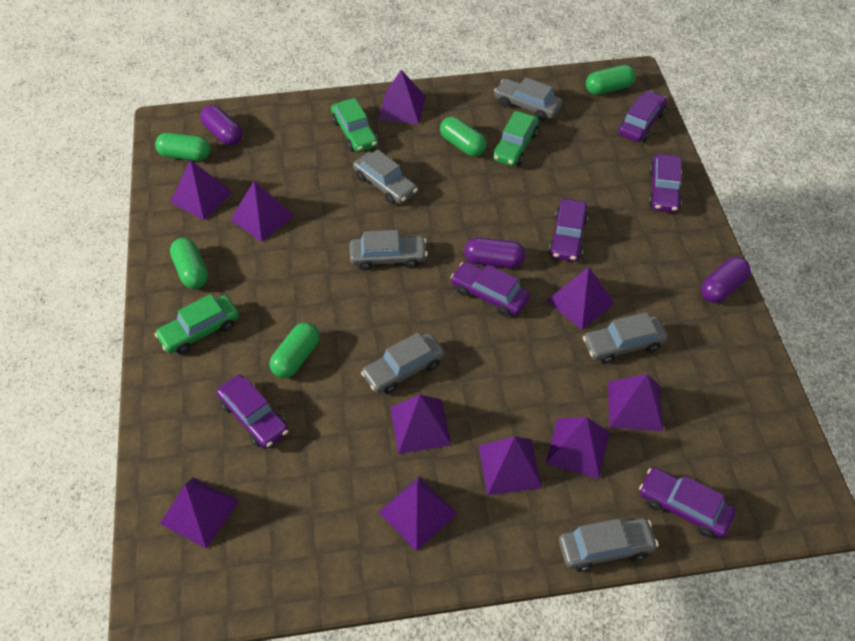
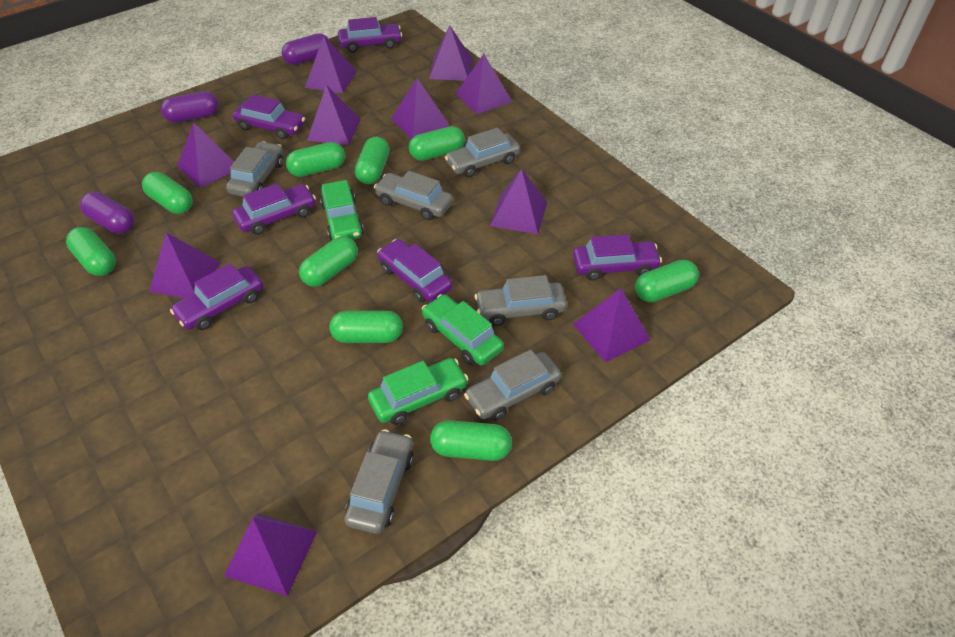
green capsule: 5 -> 9

